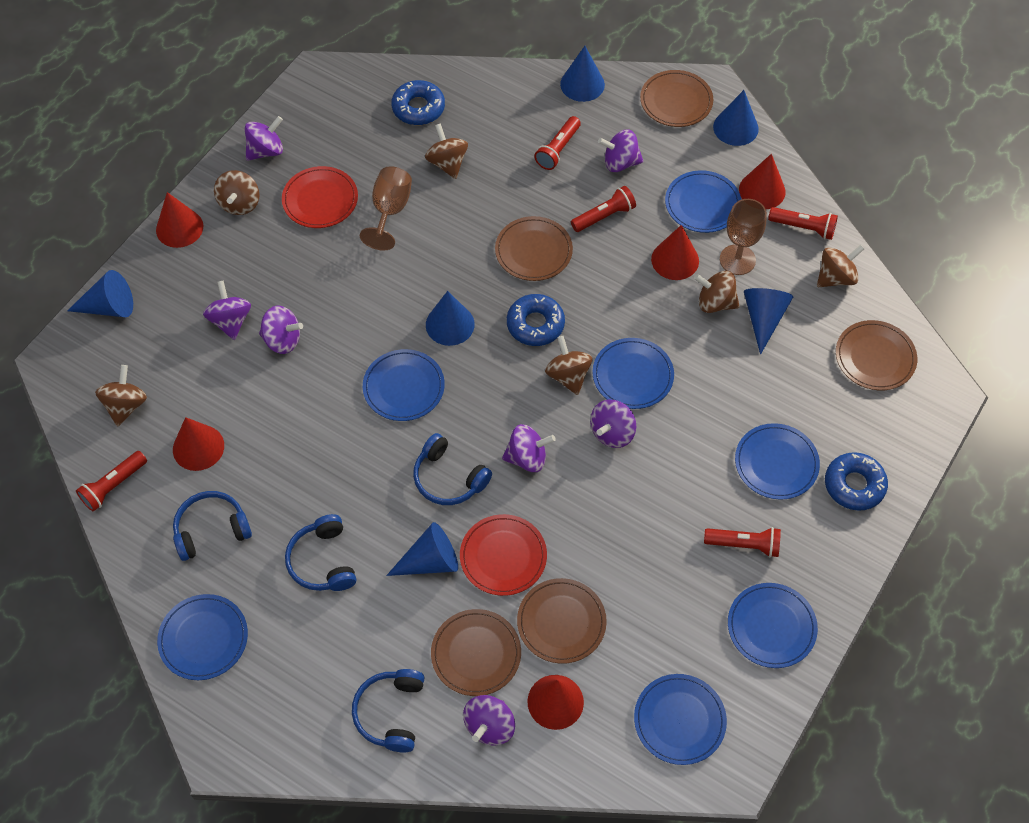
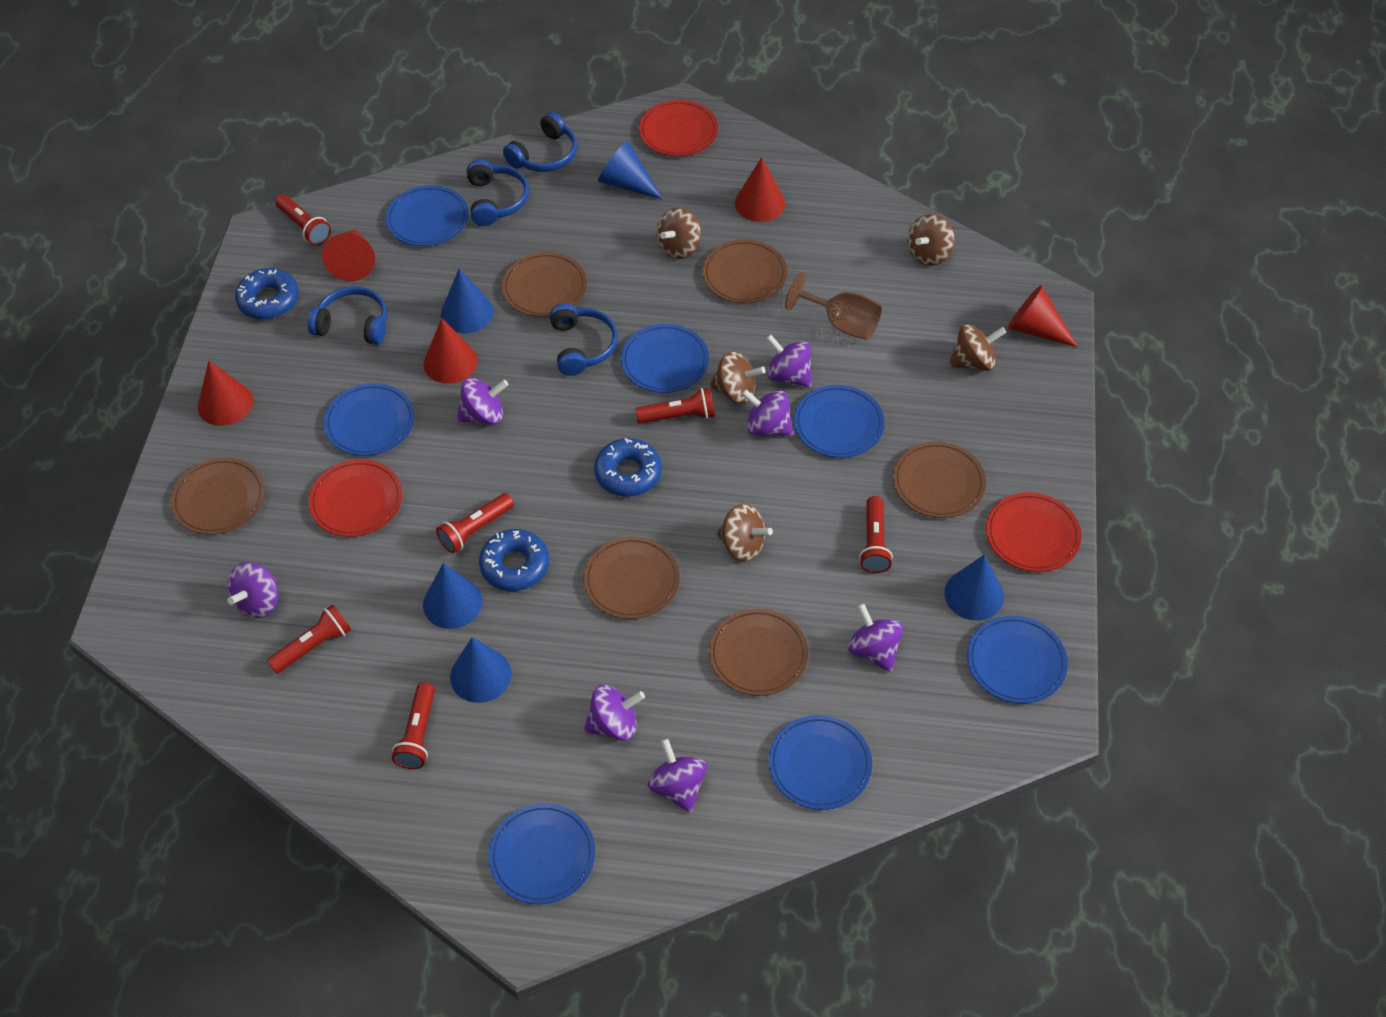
blue cone: 6 -> 5
brown goblet: 2 -> 1
brown plate: 5 -> 6
brown spinning top: 6 -> 5
red flashlight: 5 -> 6
red plate: 2 -> 3

